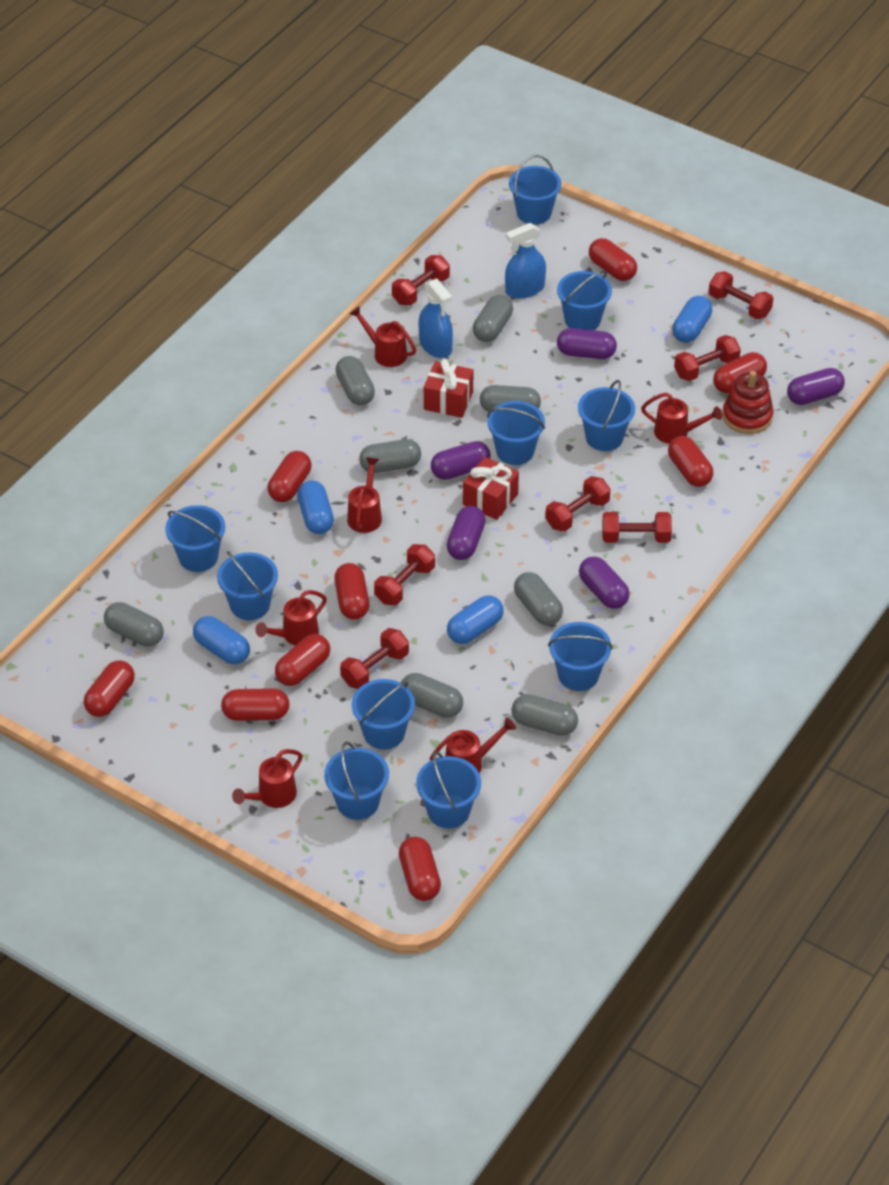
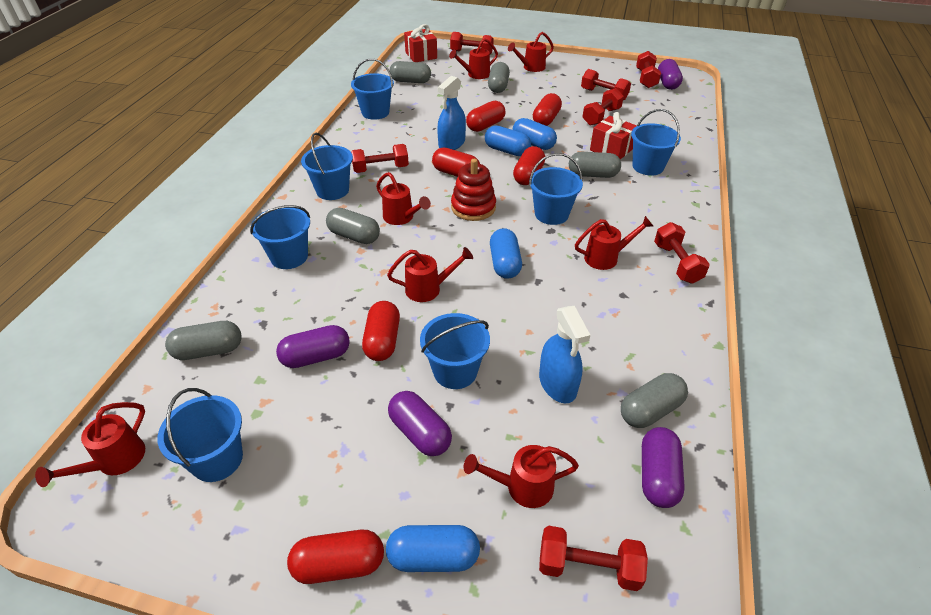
blue bucket: 10 -> 7
grey capsule: 8 -> 6
purple capsule: 5 -> 4
red capsule: 9 -> 6
red watering can: 6 -> 7

